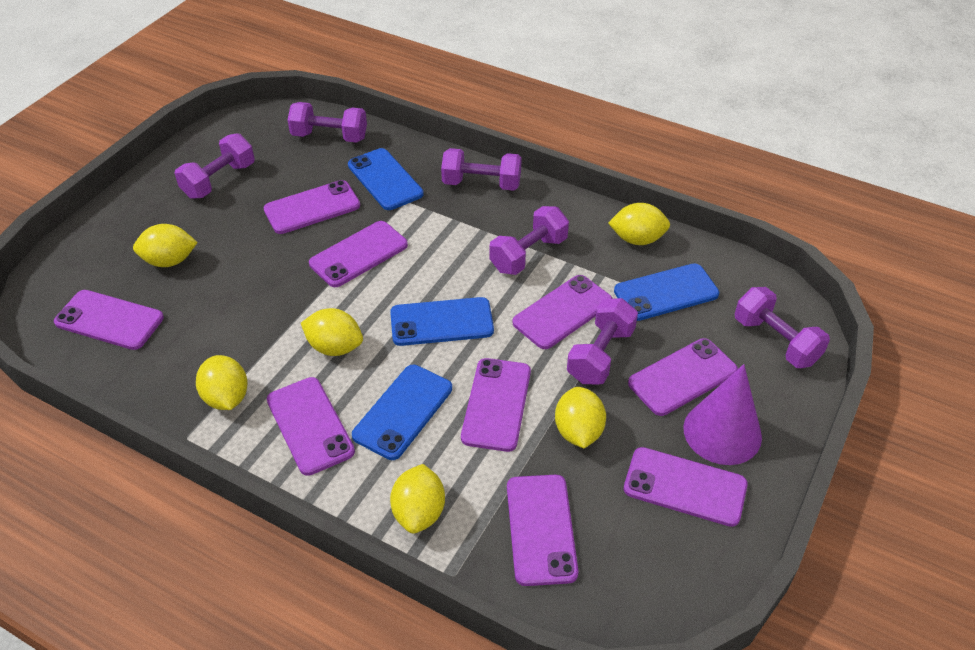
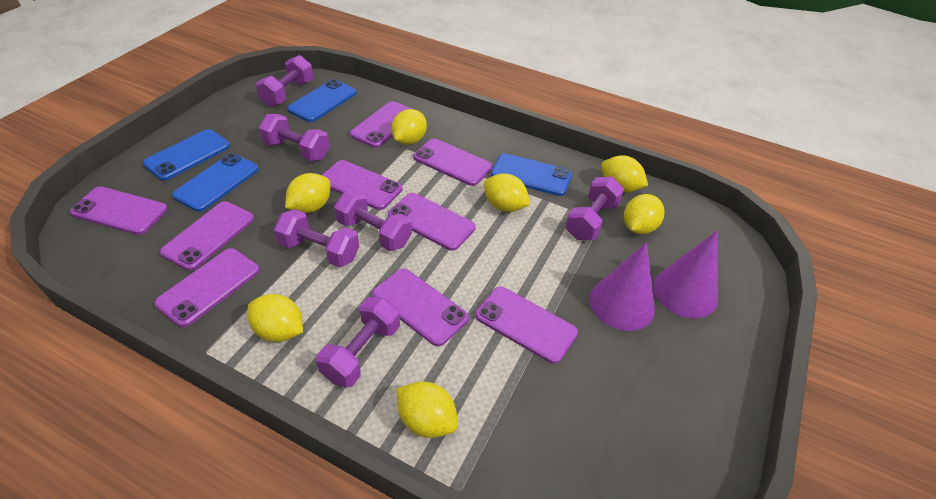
purple cone: 1 -> 2
yellow lemon: 6 -> 7

